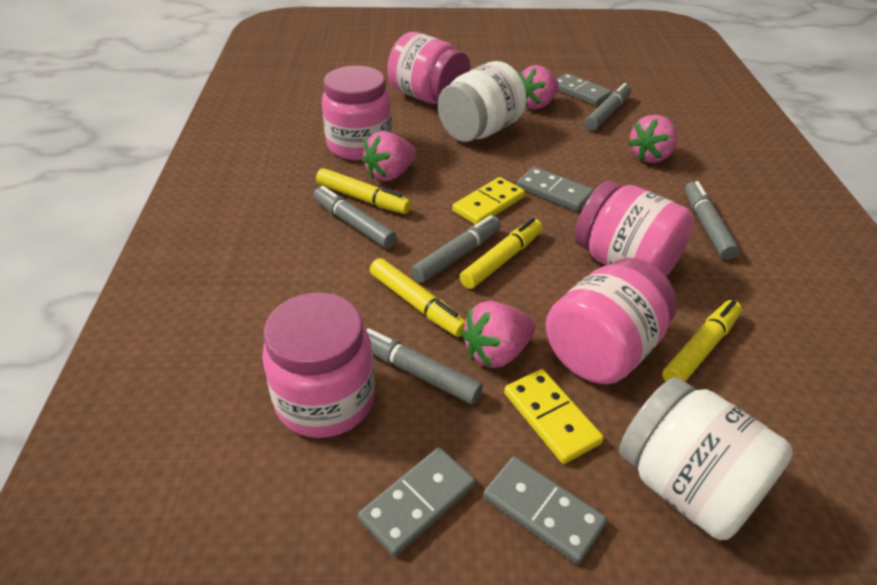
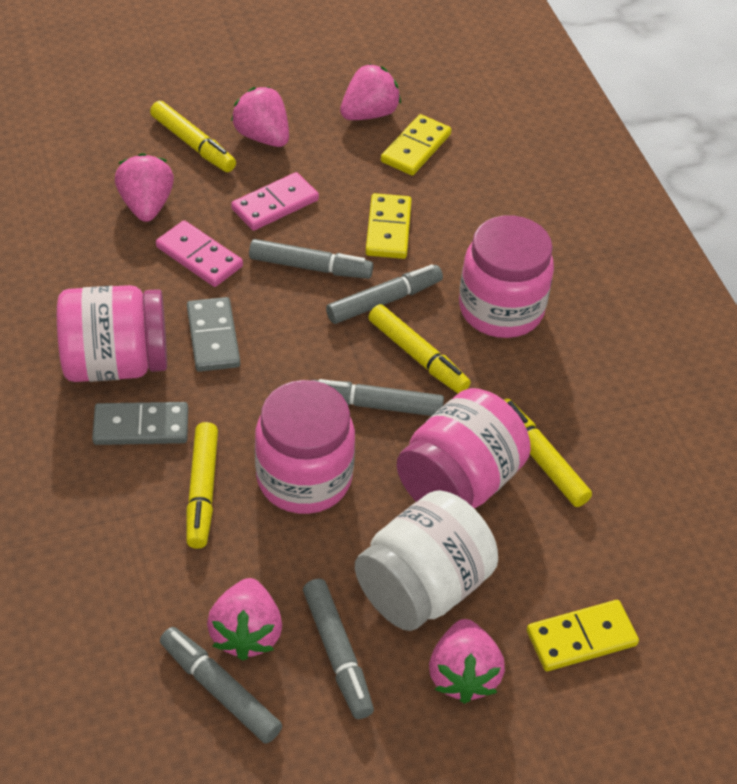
grey domino: 4 -> 2
pink domino: 0 -> 2
pink jar: 5 -> 4
pink strawberry: 4 -> 5
white jar: 2 -> 1
yellow domino: 2 -> 3

